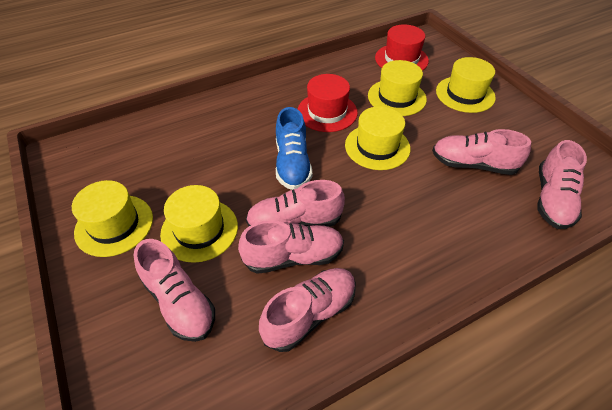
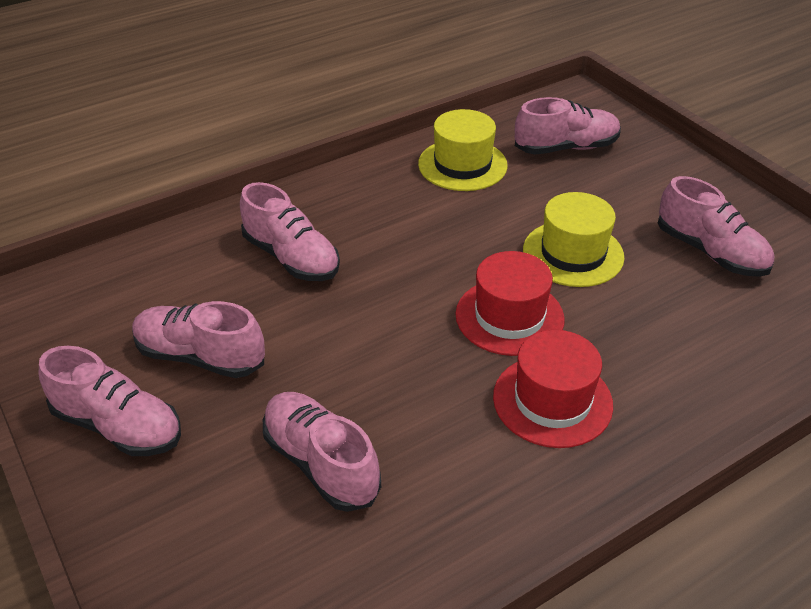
blue shoe: 1 -> 0
yellow hat: 5 -> 2

